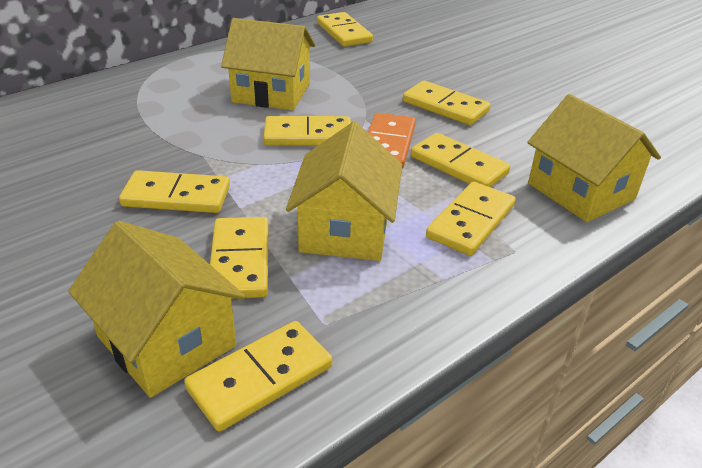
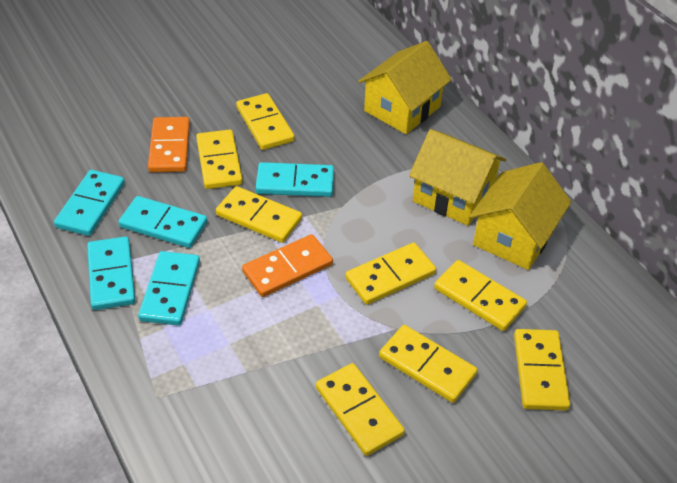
orange domino: 1 -> 2
turquoise domino: 0 -> 5
yellow house: 4 -> 3

